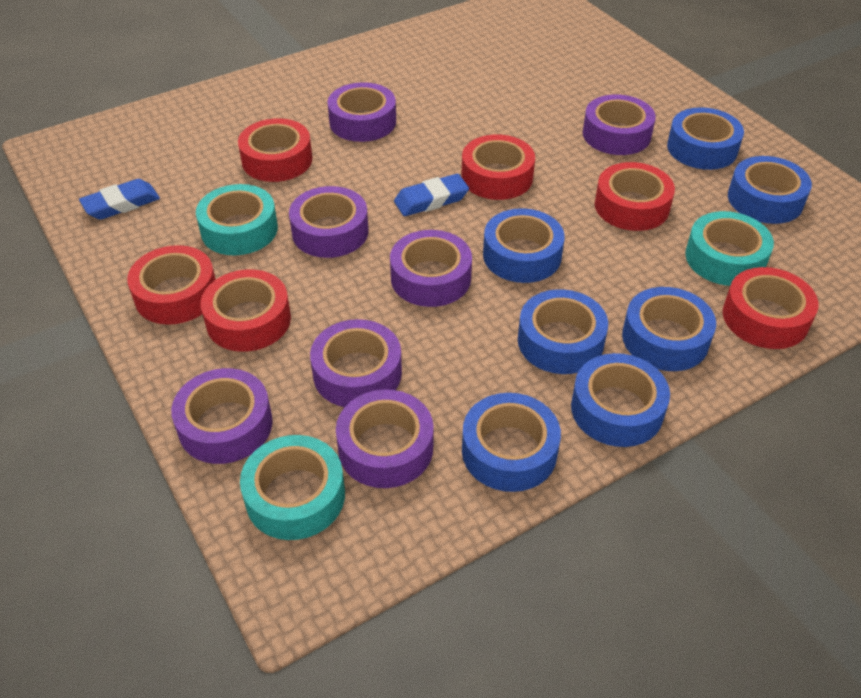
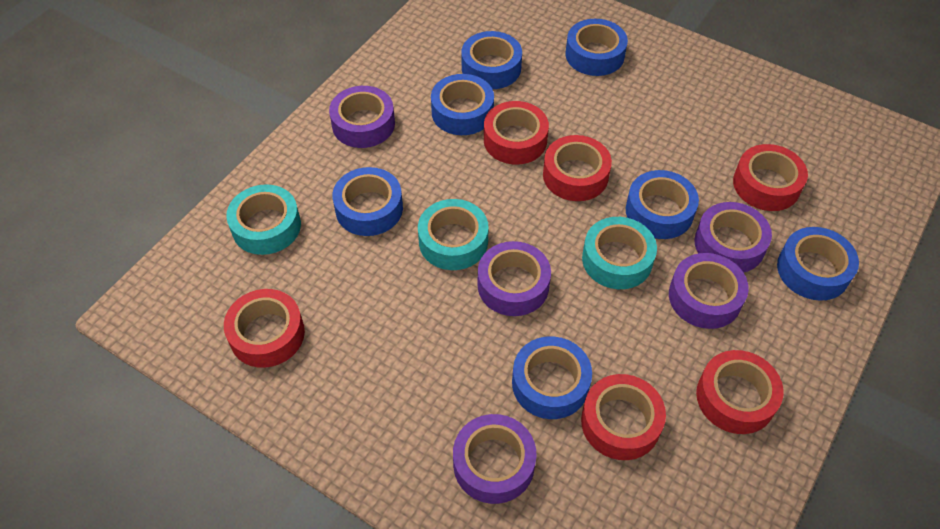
blue eraser: 2 -> 0
purple tape: 7 -> 5

